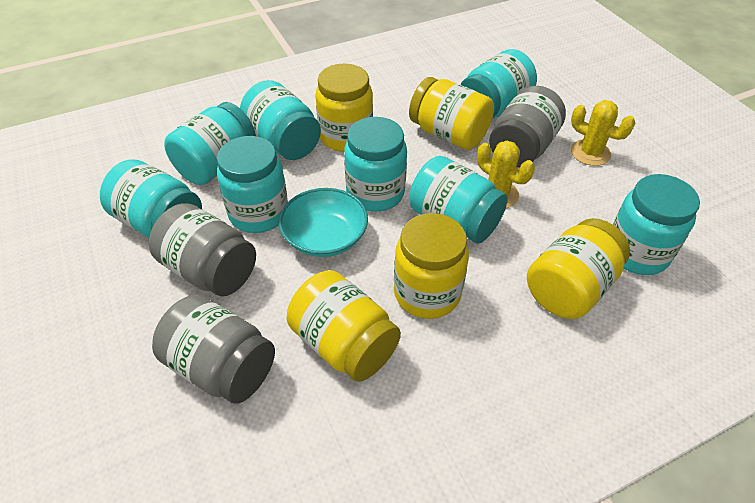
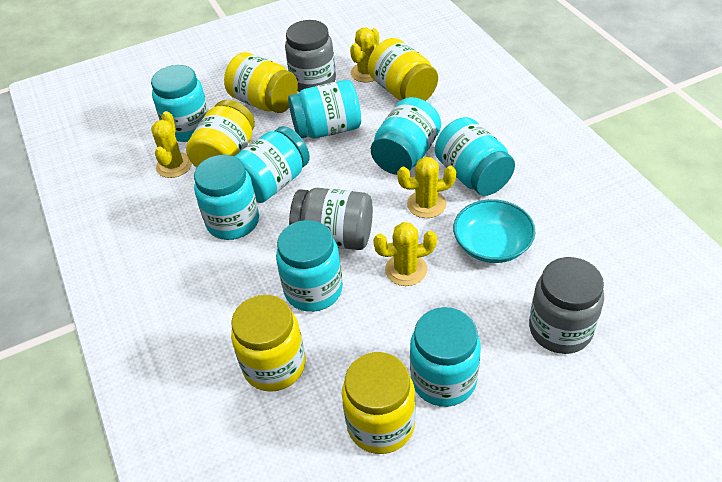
yellow cactus: 2 -> 4

